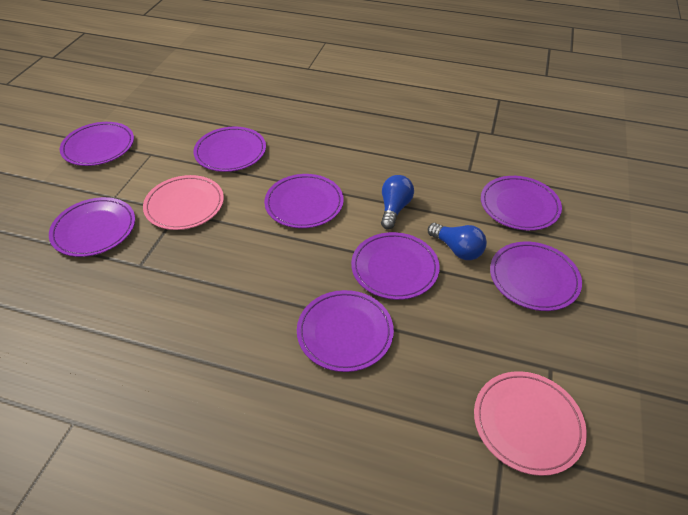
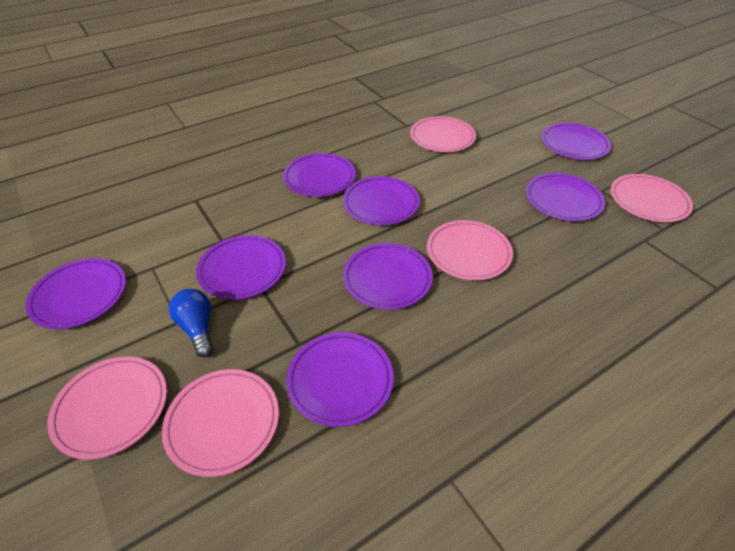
blue light bulb: 2 -> 1
pink plate: 2 -> 5

